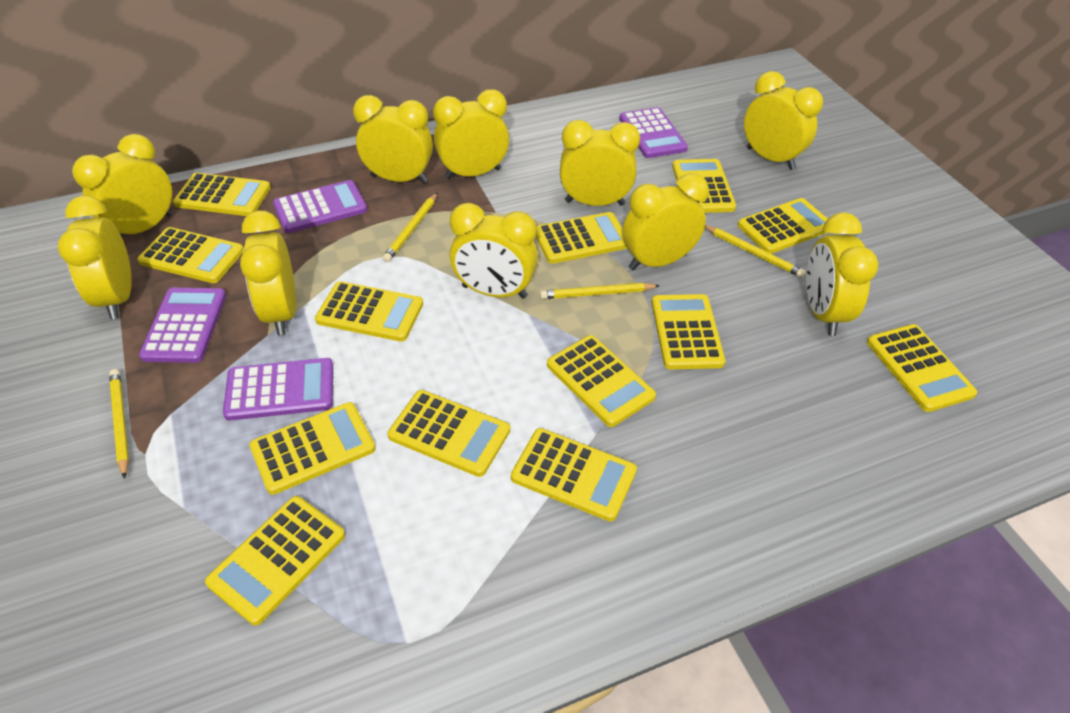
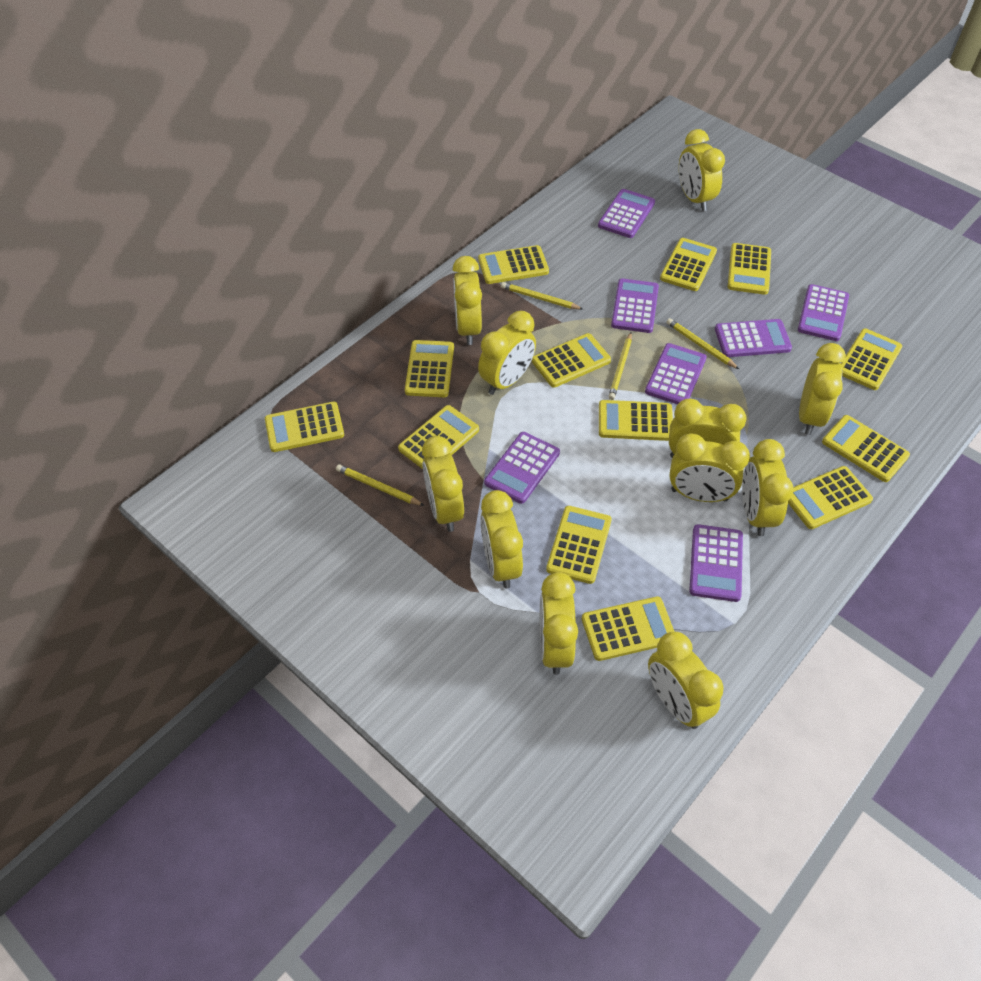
purple calculator: 4 -> 7
yellow clock: 10 -> 11

